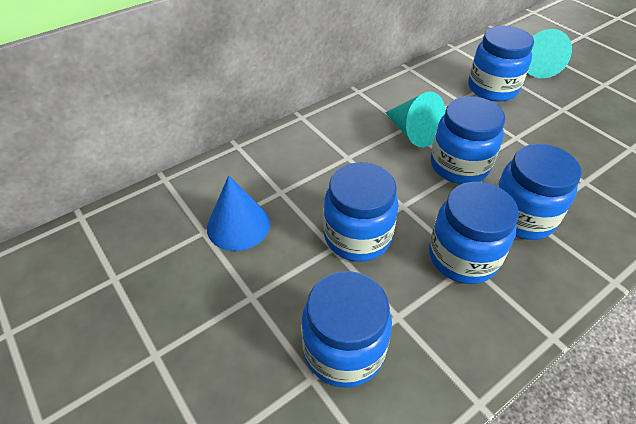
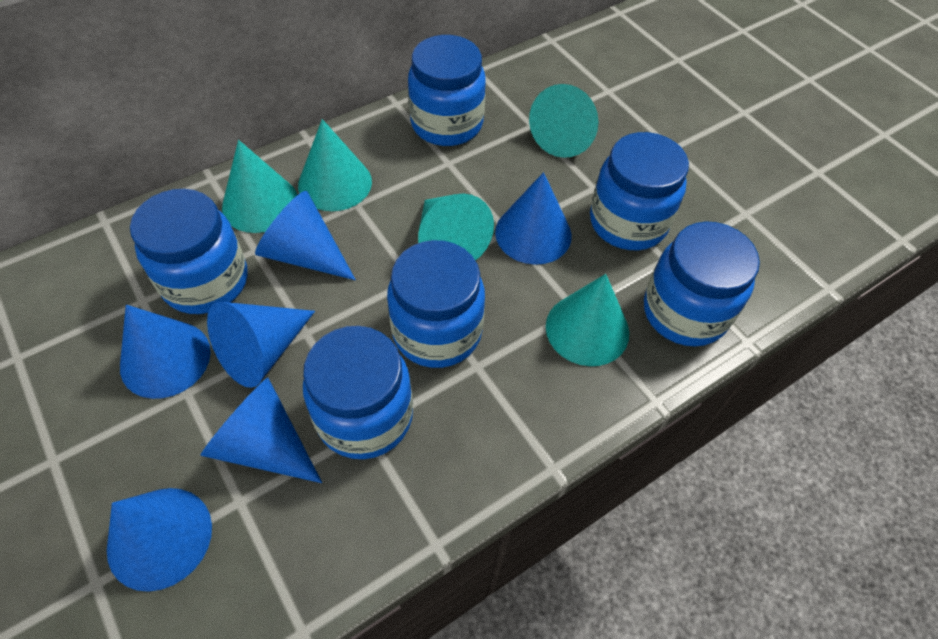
blue cone: 1 -> 6
turquoise cone: 2 -> 5

